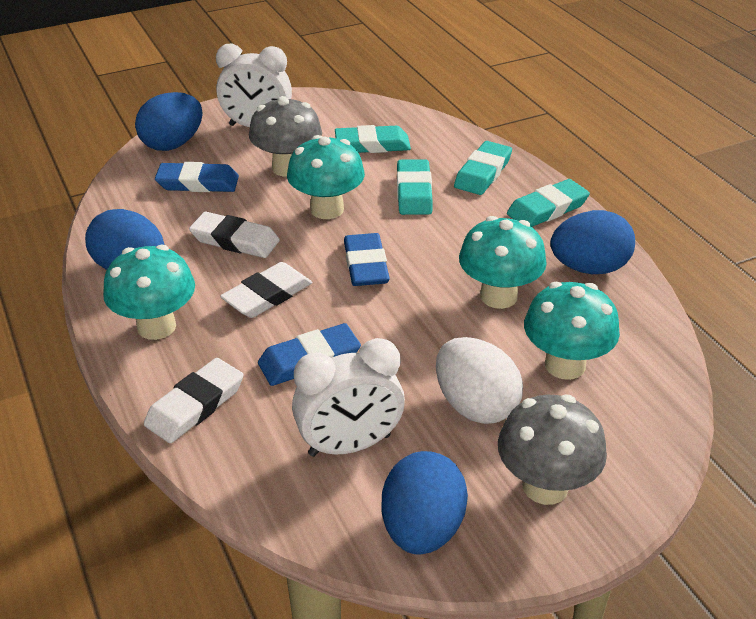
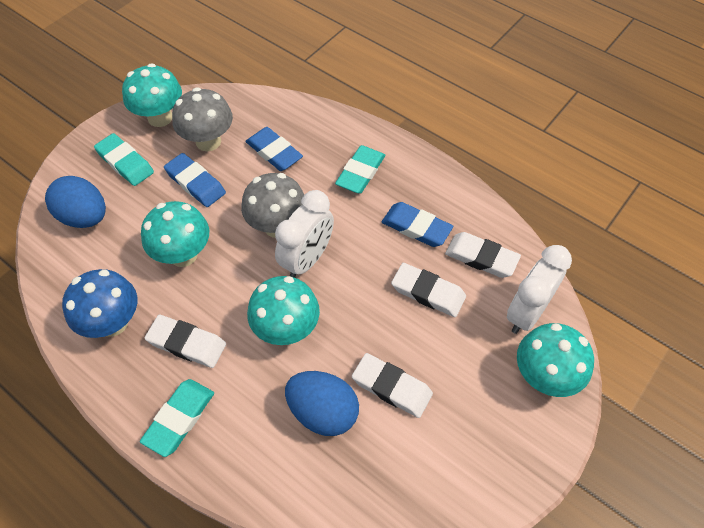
blue egg: 4 -> 2
blue mushroom: 0 -> 1
turquoise eraser: 4 -> 3
white egg: 1 -> 0
white eraser: 3 -> 4

